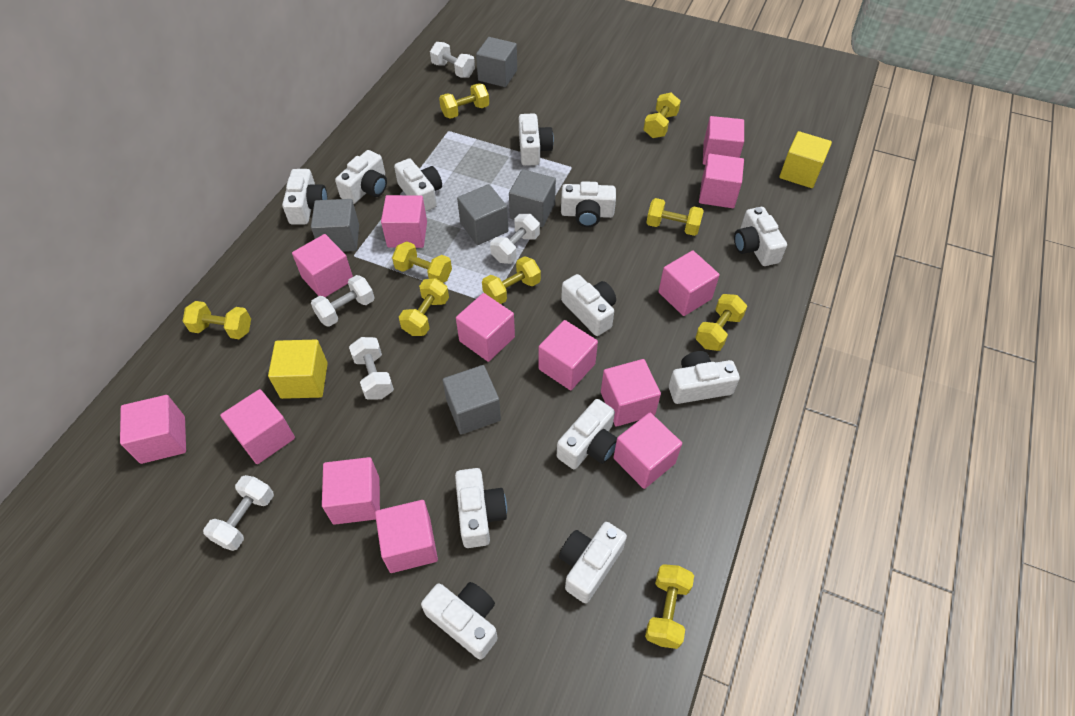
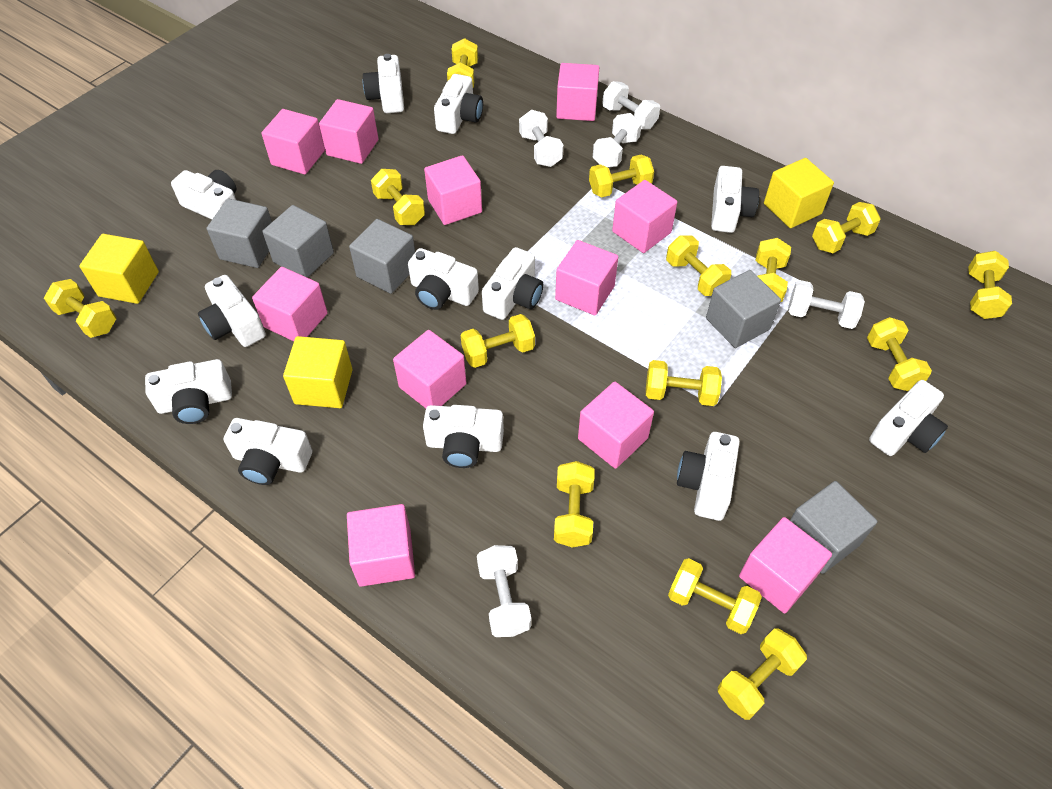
pink cube: 13 -> 11
yellow cube: 2 -> 3
yellow dumbbell: 9 -> 14

